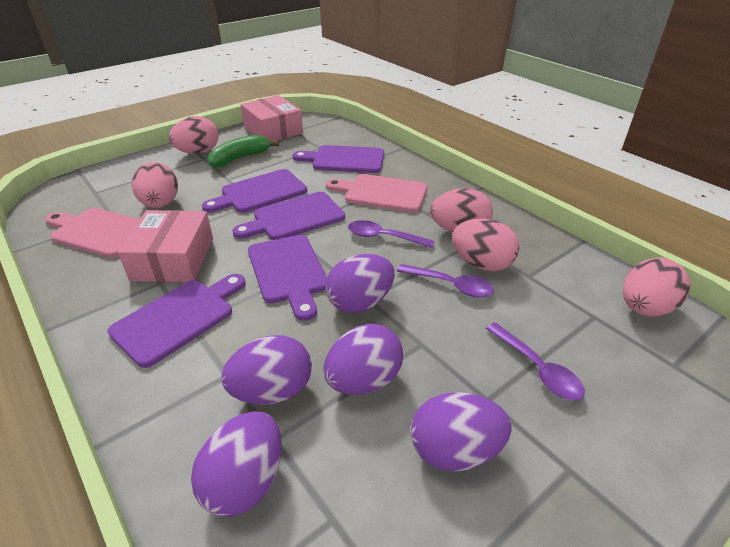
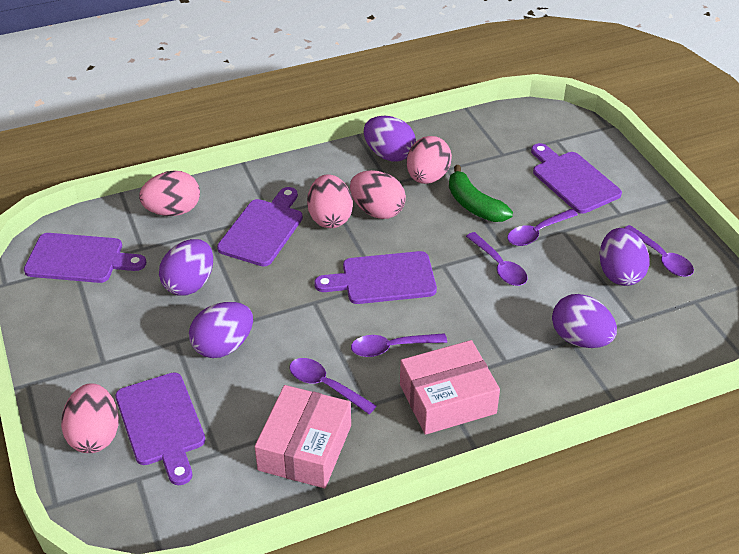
pink cutting board: 2 -> 0
purple spoon: 3 -> 5

